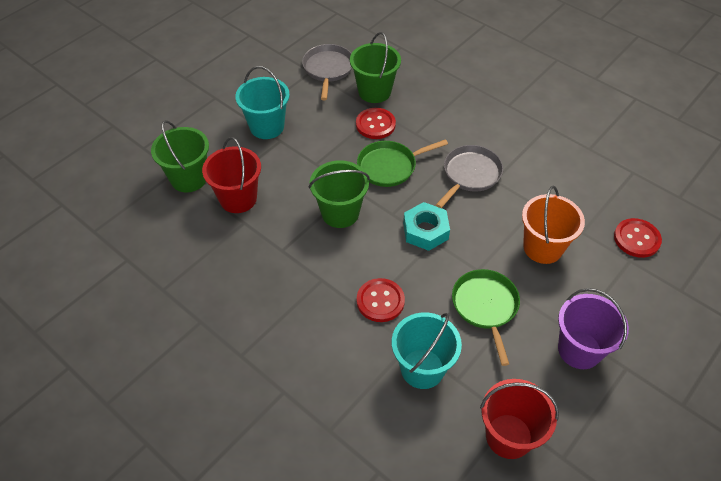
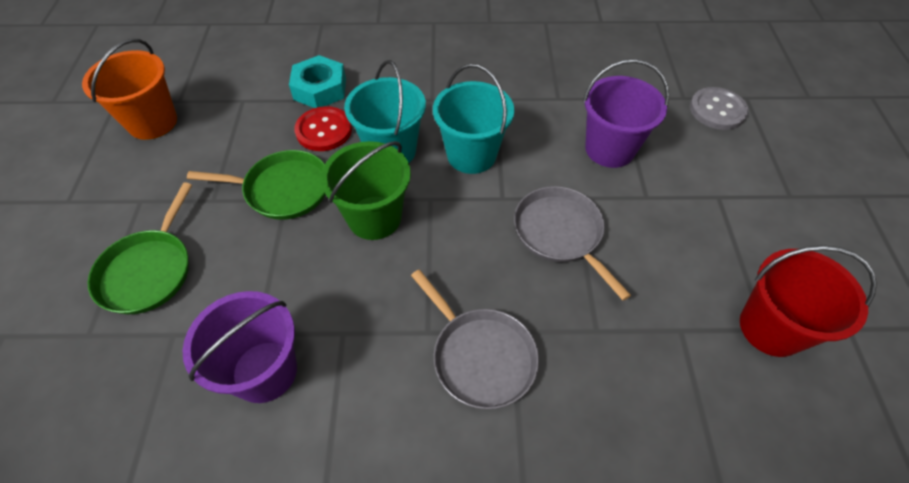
green bucket: 3 -> 1
grey button: 0 -> 1
purple bucket: 1 -> 2
red bucket: 2 -> 1
red button: 3 -> 1

